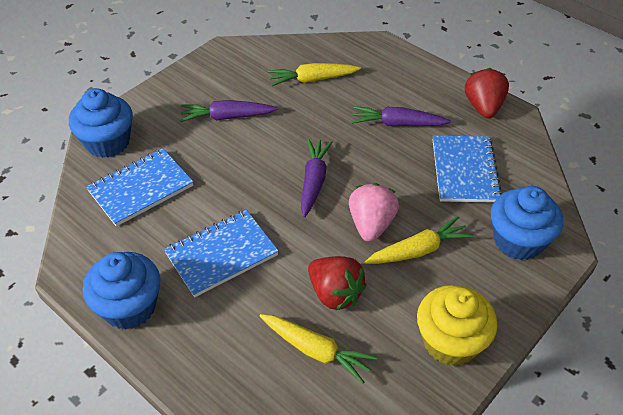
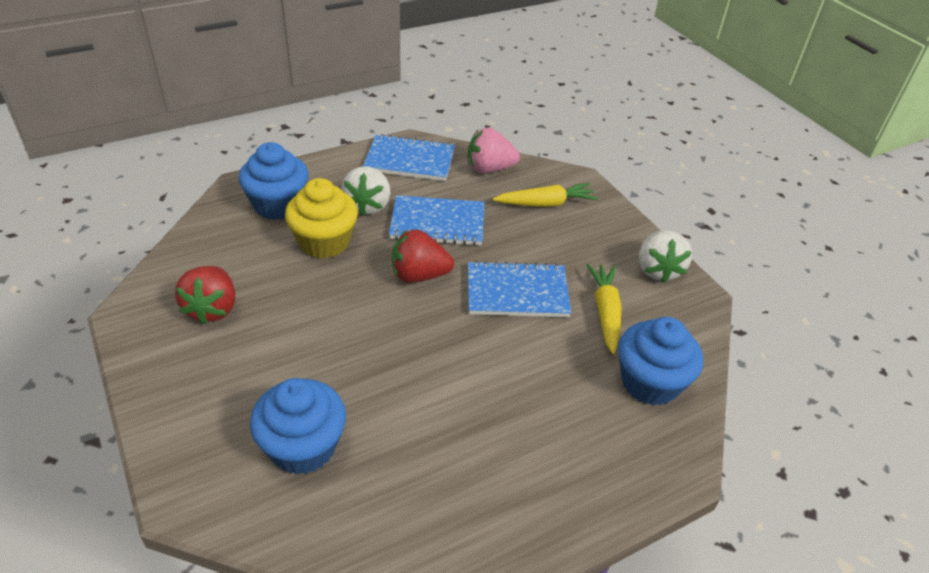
purple carrot: 3 -> 0
white strawberry: 0 -> 2
yellow carrot: 3 -> 2

